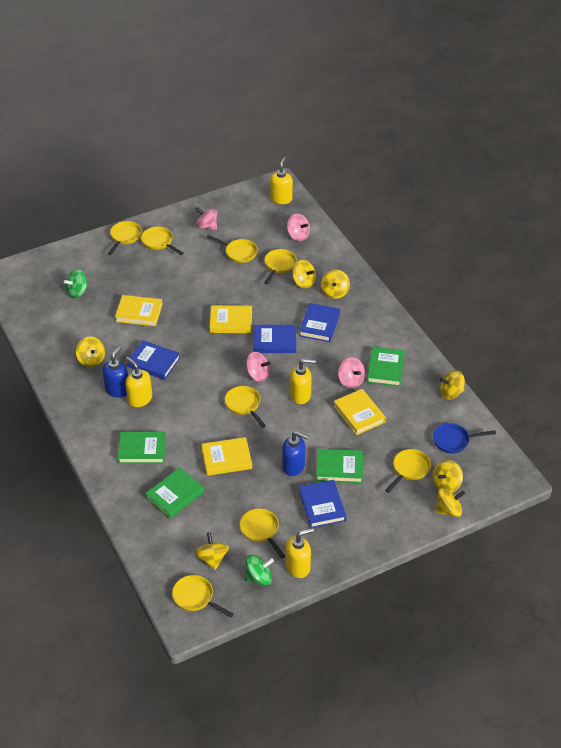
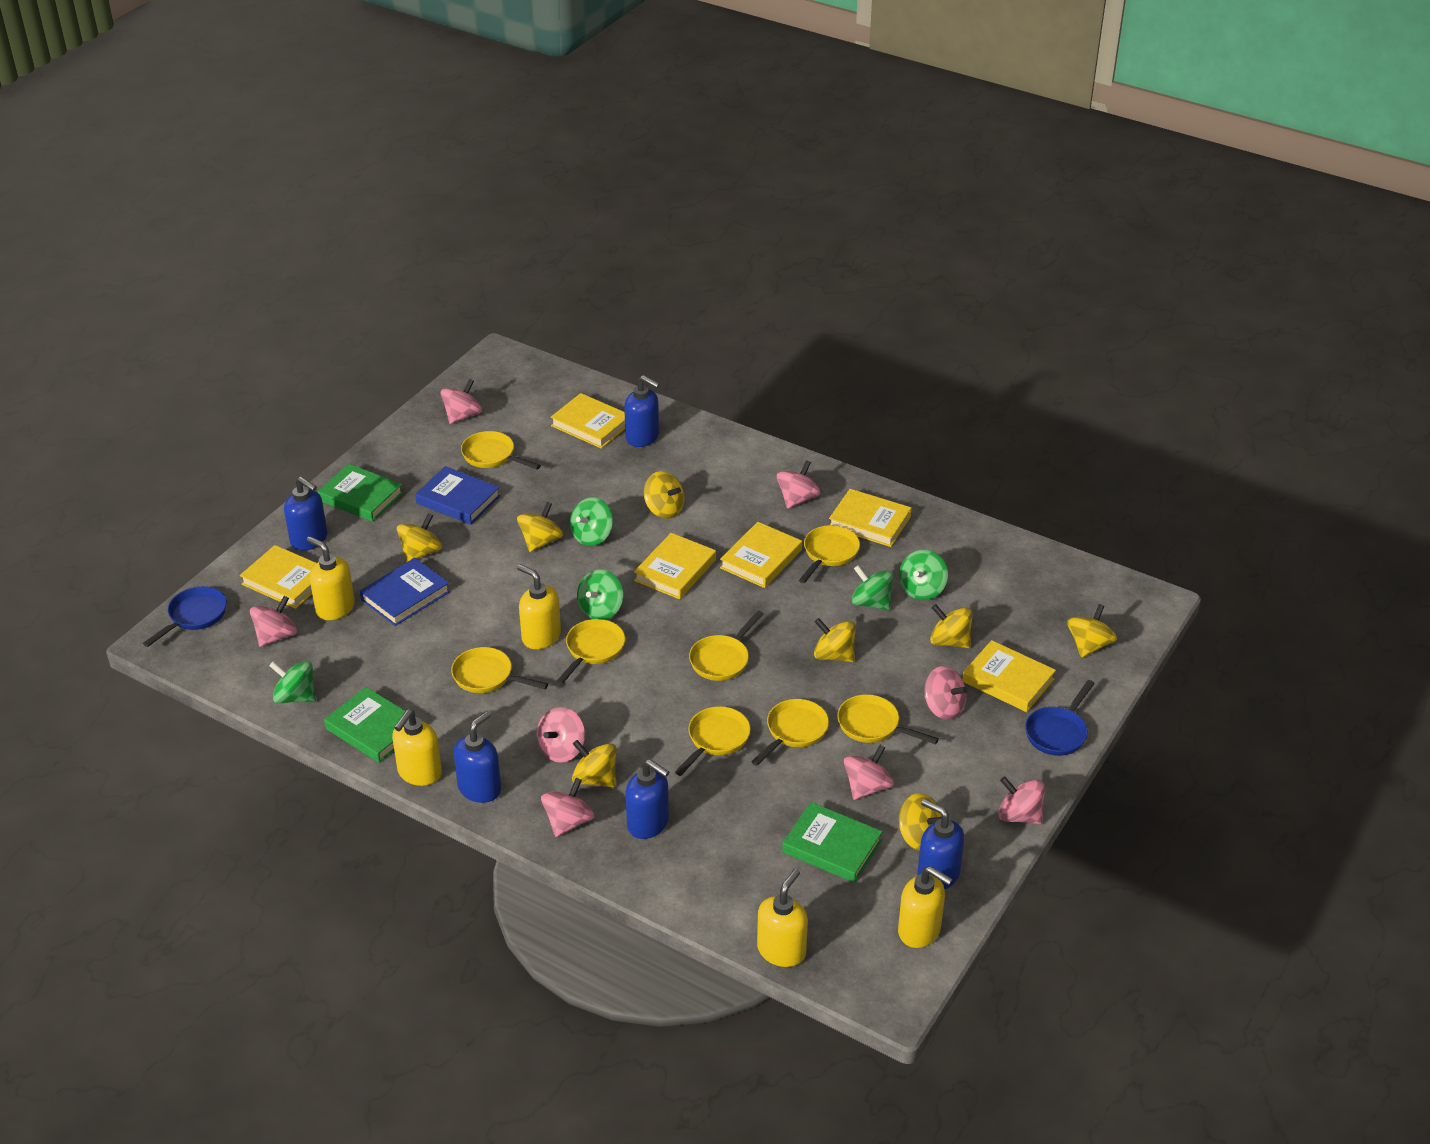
blue book: 4 -> 2
blue pan: 1 -> 2
blue soap dispenser: 2 -> 5
green book: 4 -> 3
green spinning top: 2 -> 5
pink spinning top: 4 -> 8
yellow book: 4 -> 6
yellow soap dispenser: 4 -> 5
yellow spinning top: 7 -> 8

